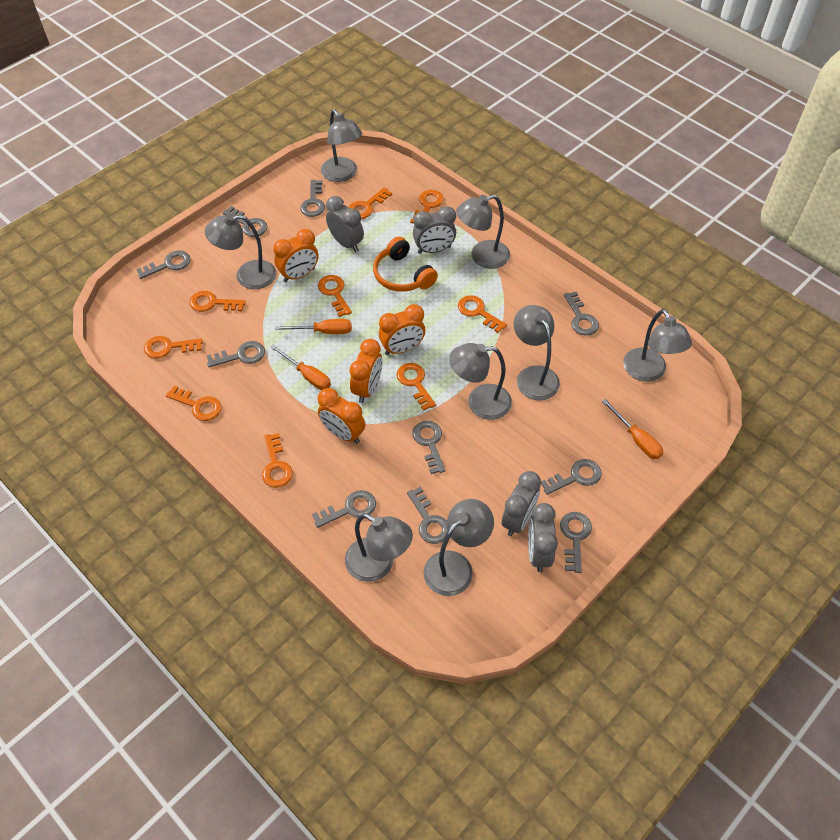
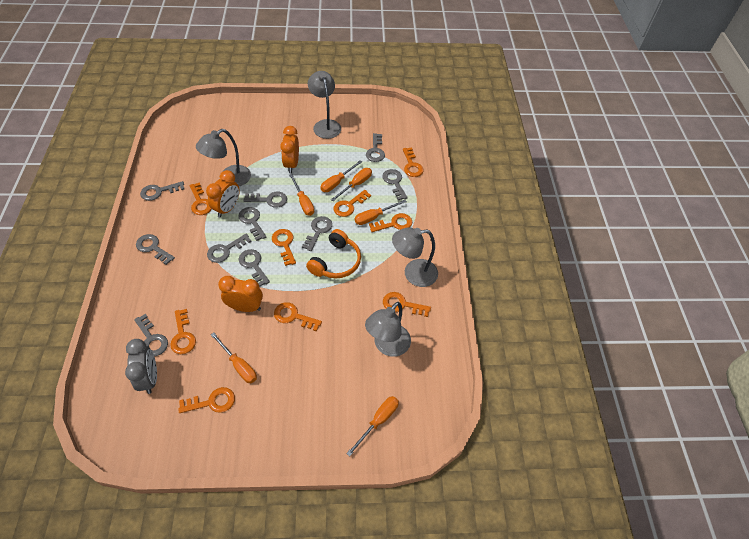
grey clock: 4 -> 1
grey lamp: 8 -> 4
orange clock: 4 -> 3
orange screwdriver: 3 -> 6

